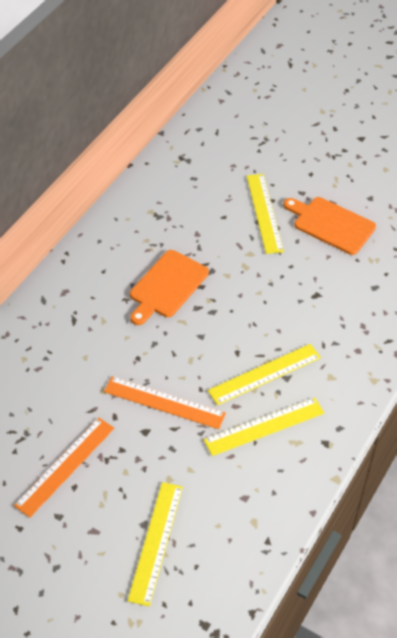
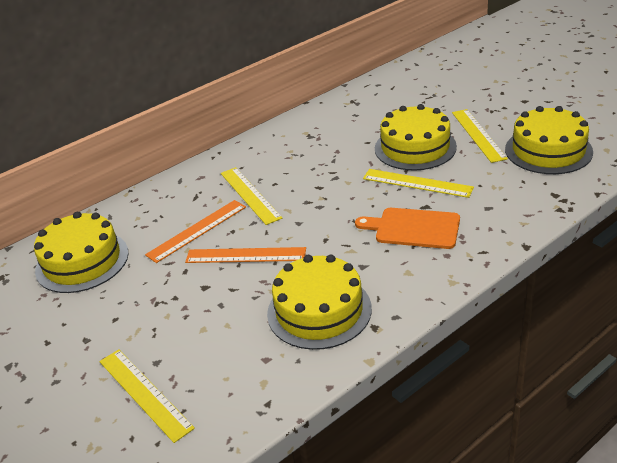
orange cutting board: 2 -> 1
yellow cake: 0 -> 4

